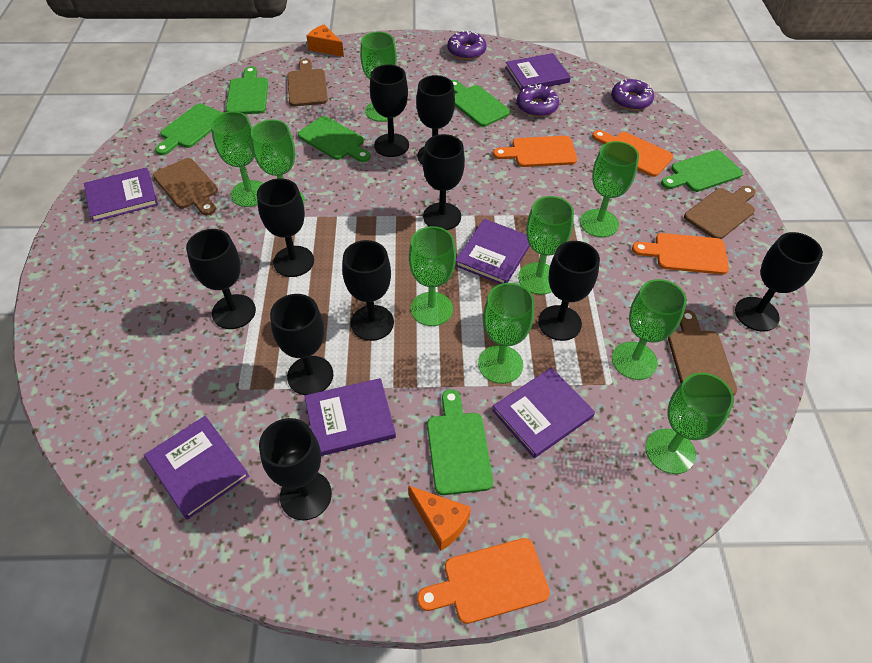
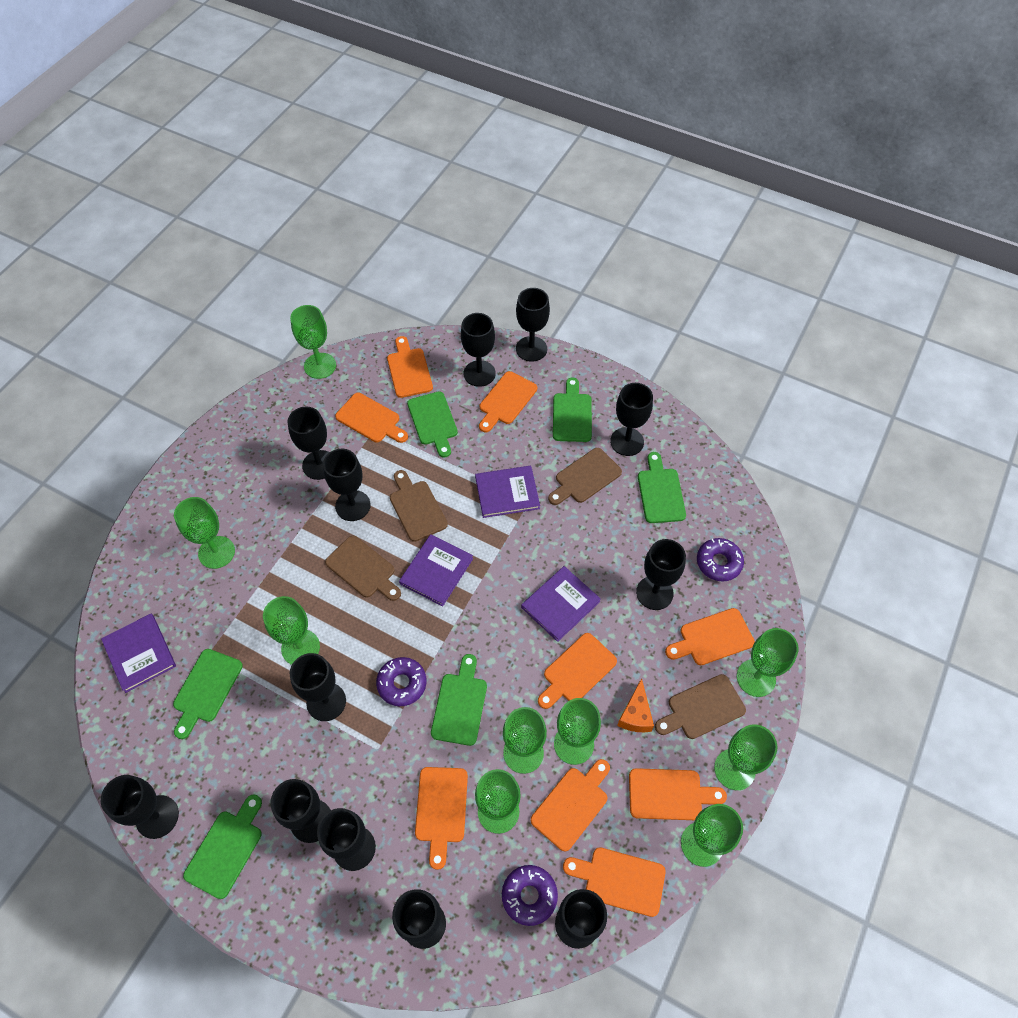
black goblet: 10 -> 12
orange cheese: 2 -> 1
orange cutting board: 4 -> 9
purple book: 6 -> 4

